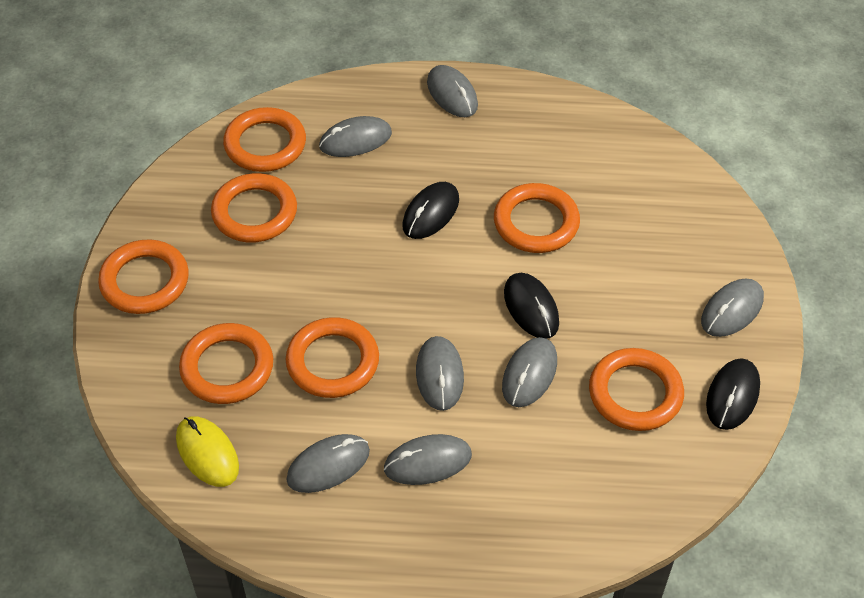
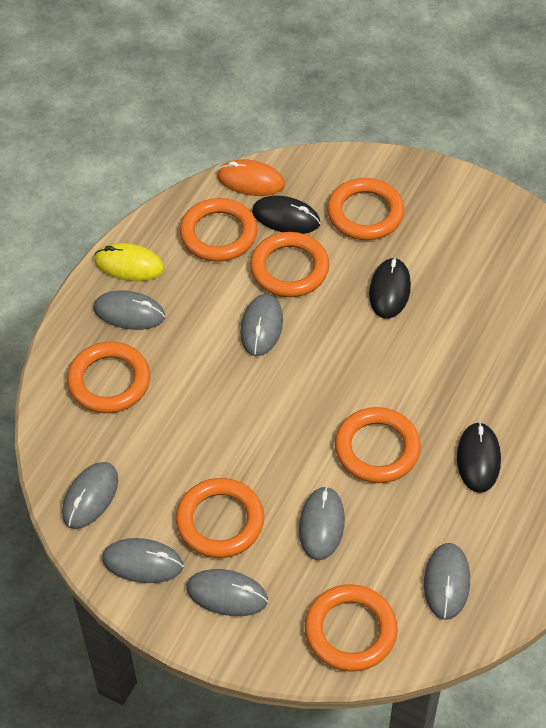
orange mouse: 0 -> 1

